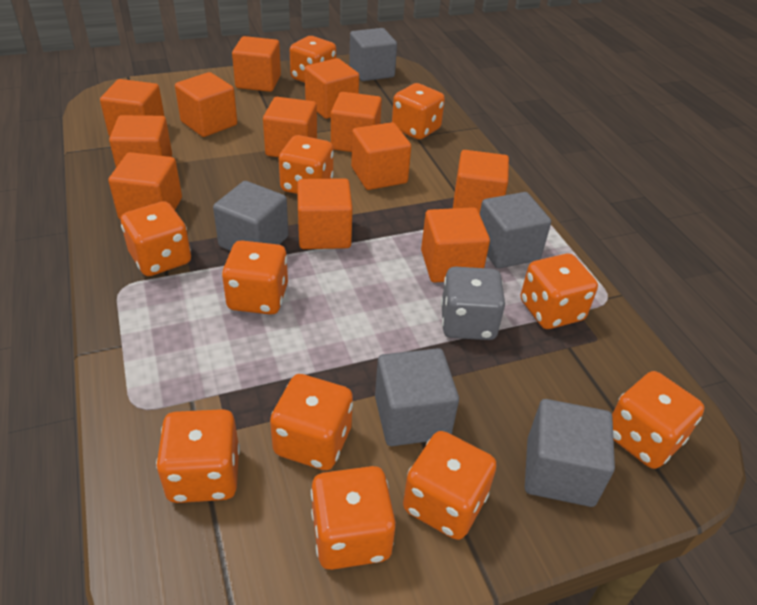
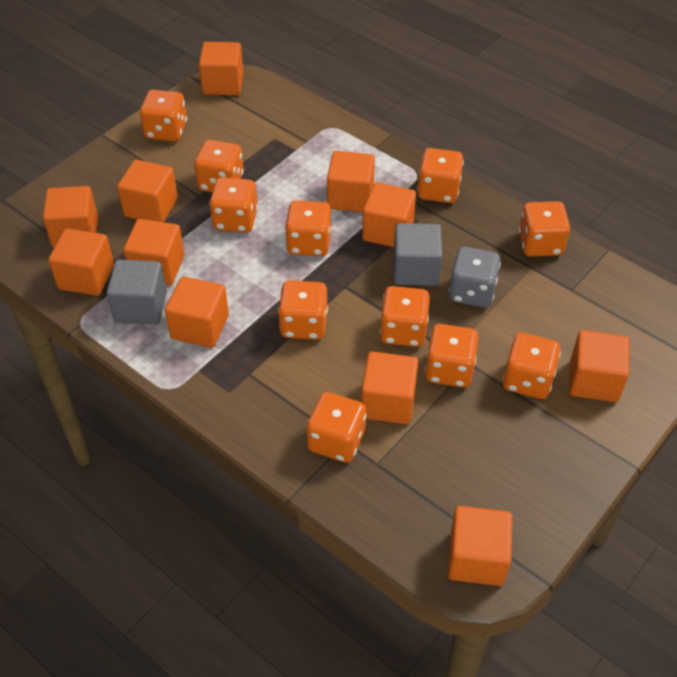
grey cube: 5 -> 2
orange cube: 12 -> 11

